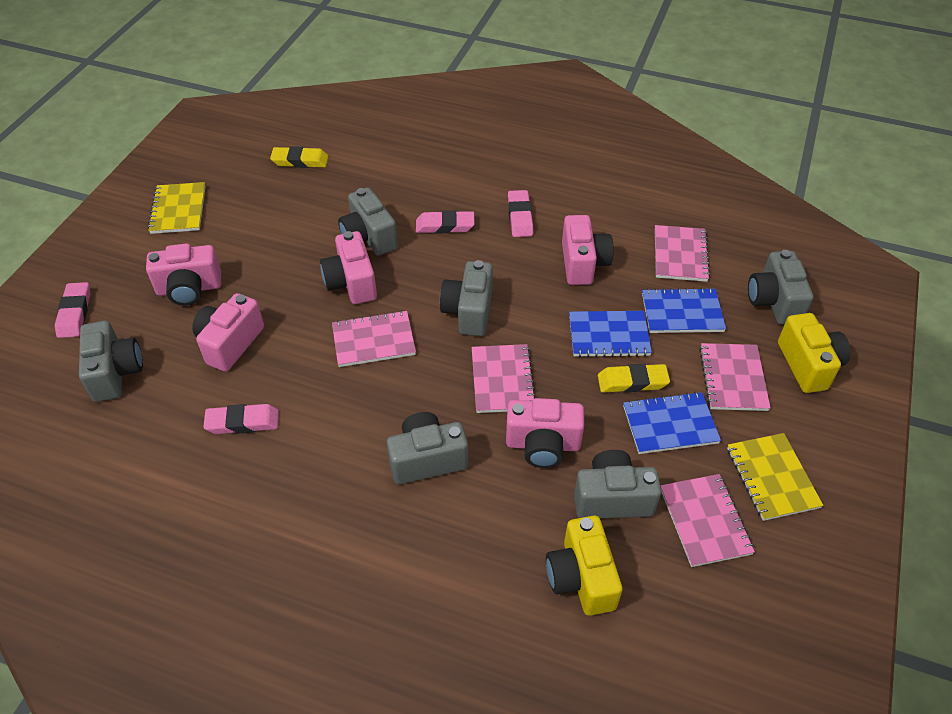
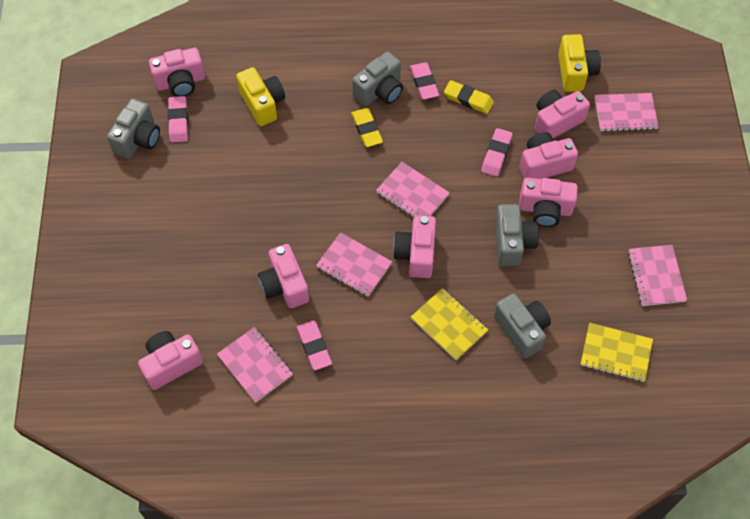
blue notebook: 3 -> 0
grey camera: 6 -> 4
pink camera: 5 -> 7

